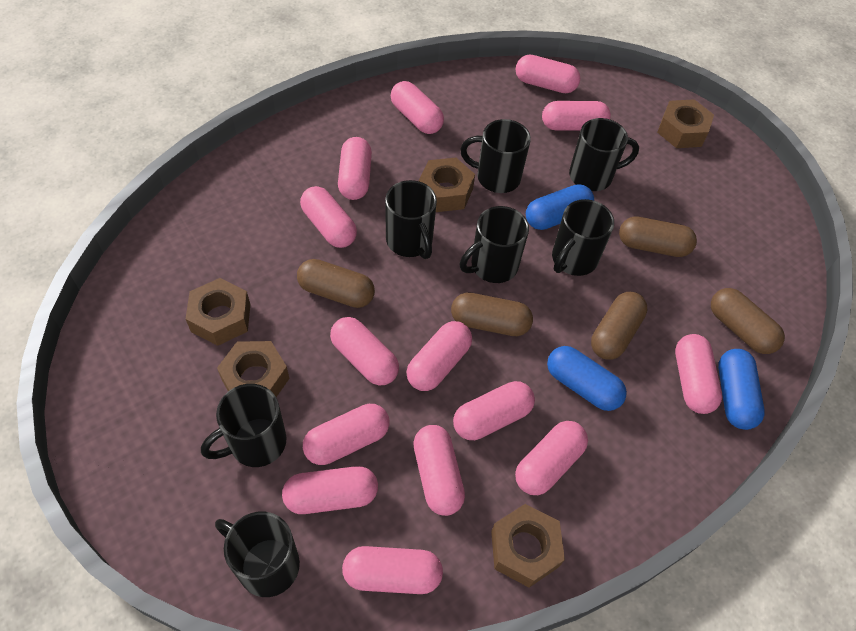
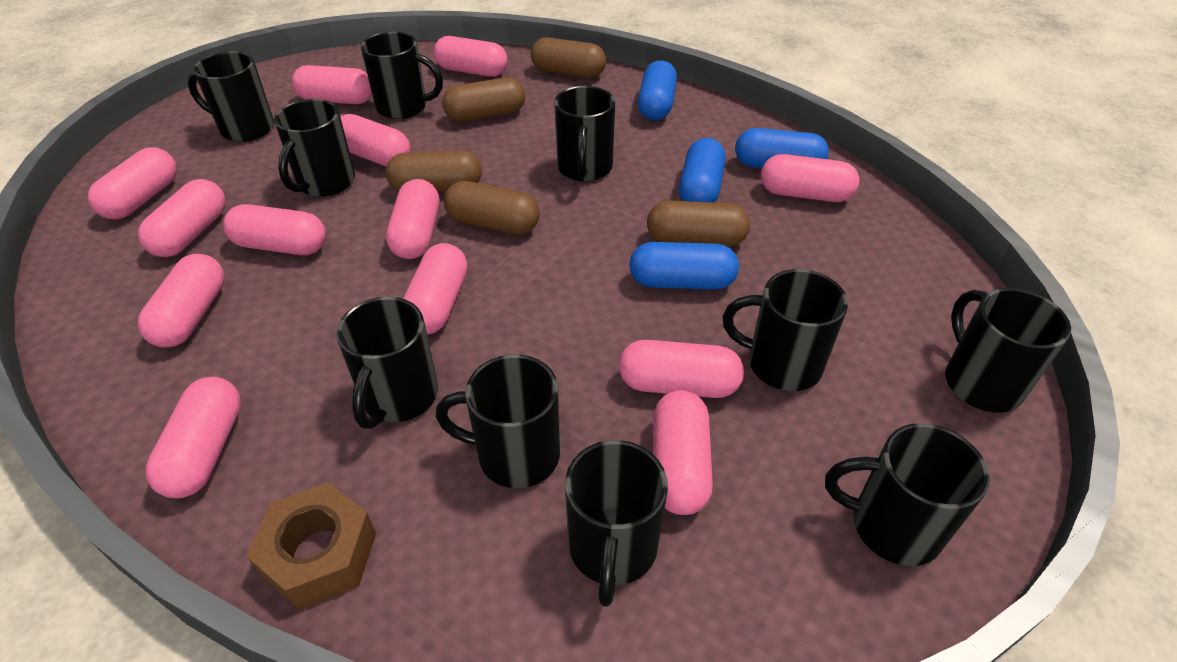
black mug: 7 -> 10
blue capsule: 3 -> 4
brown nut: 5 -> 1
pink capsule: 14 -> 13

